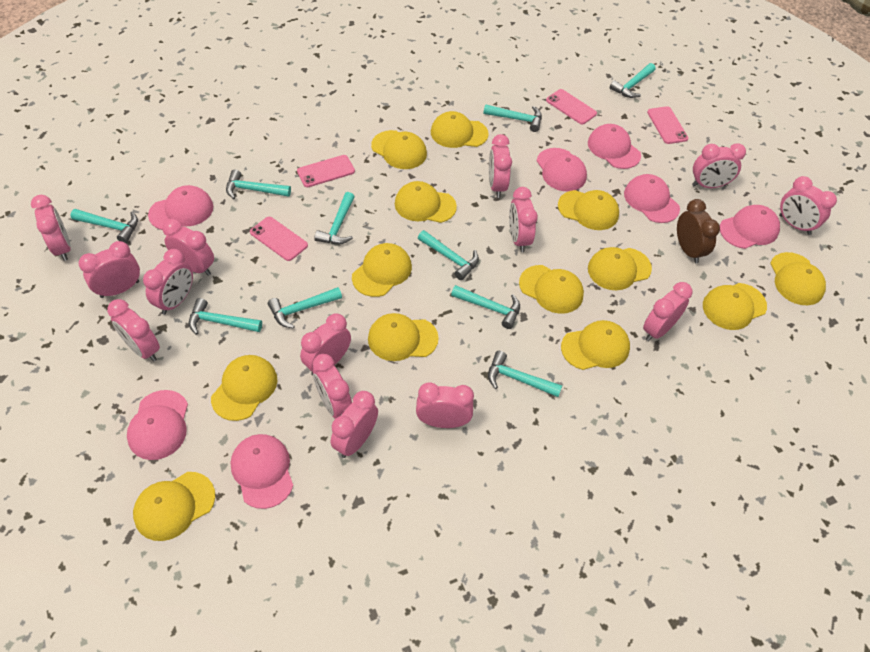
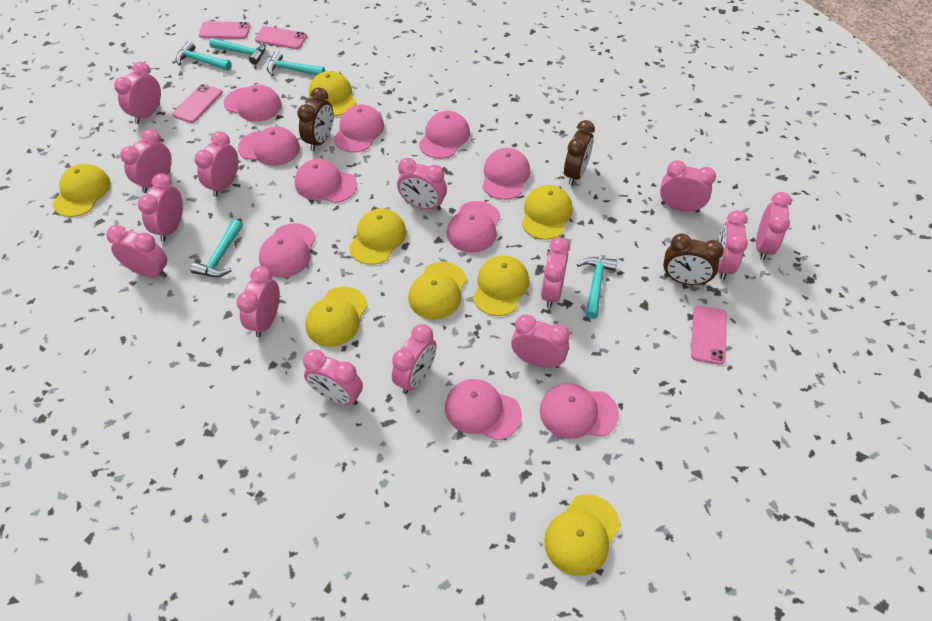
brown clock: 1 -> 3
pink cap: 7 -> 10
turquoise hammer: 10 -> 5
yellow cap: 13 -> 8

